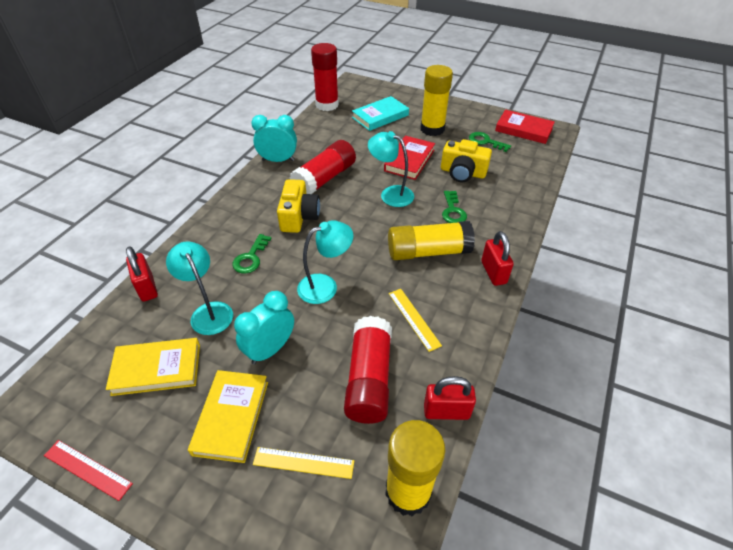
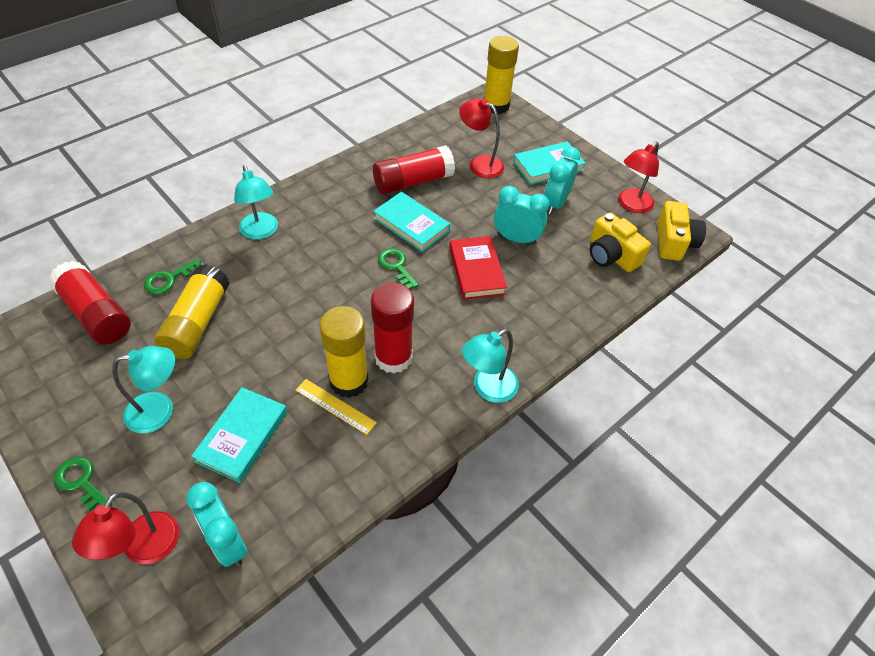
red book: 2 -> 1
red lamp: 0 -> 3
red padlock: 3 -> 0
red ruler: 1 -> 0
turquoise book: 1 -> 3
turquoise clock: 2 -> 3
yellow book: 2 -> 0
yellow ruler: 2 -> 1

